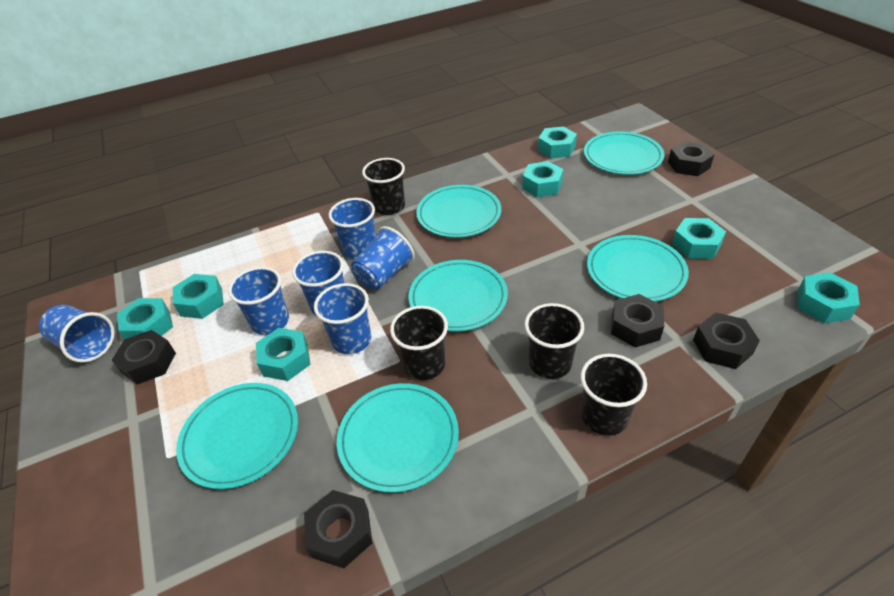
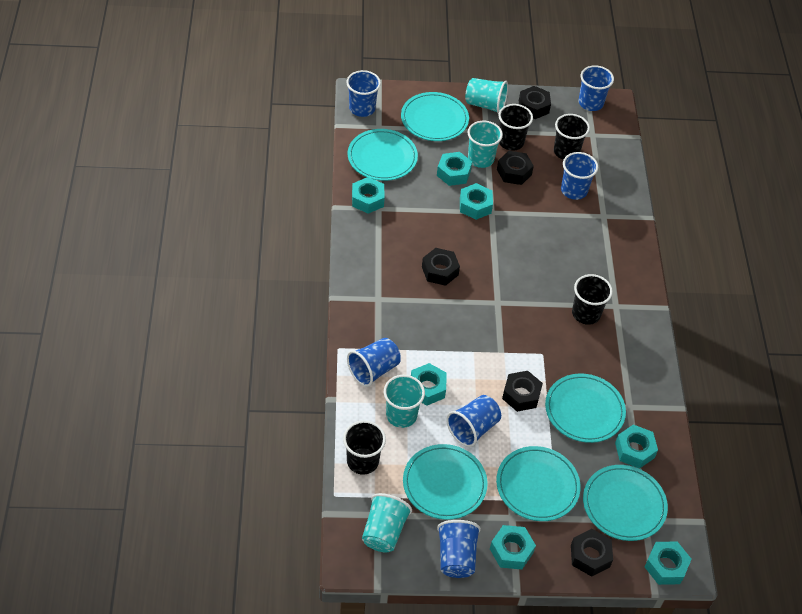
turquoise cup: 0 -> 4

